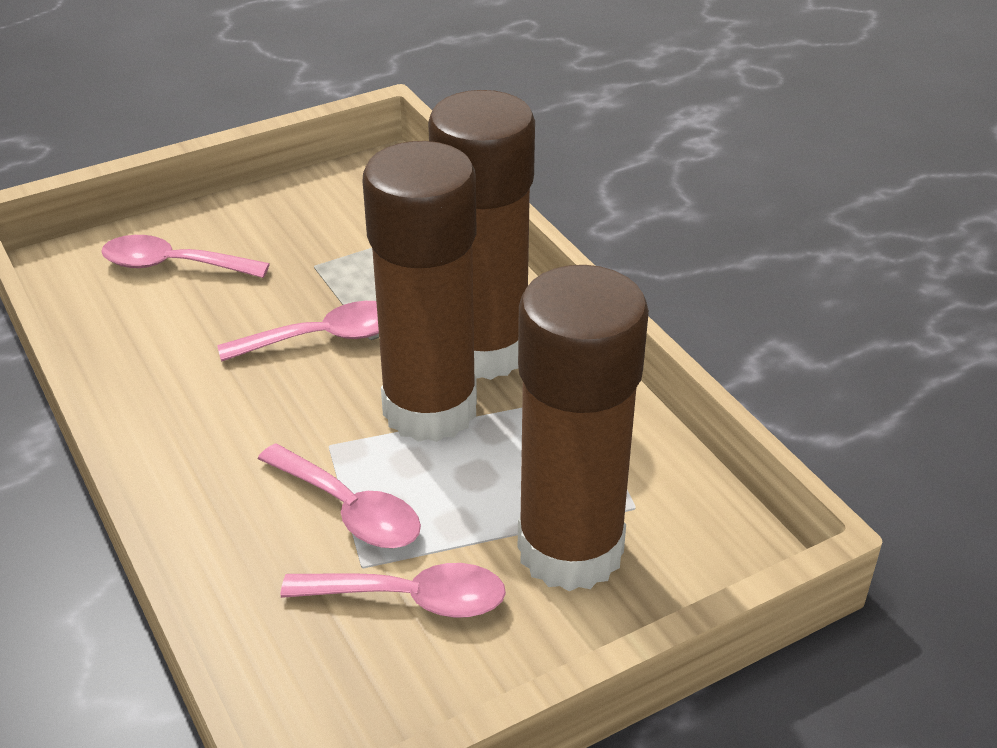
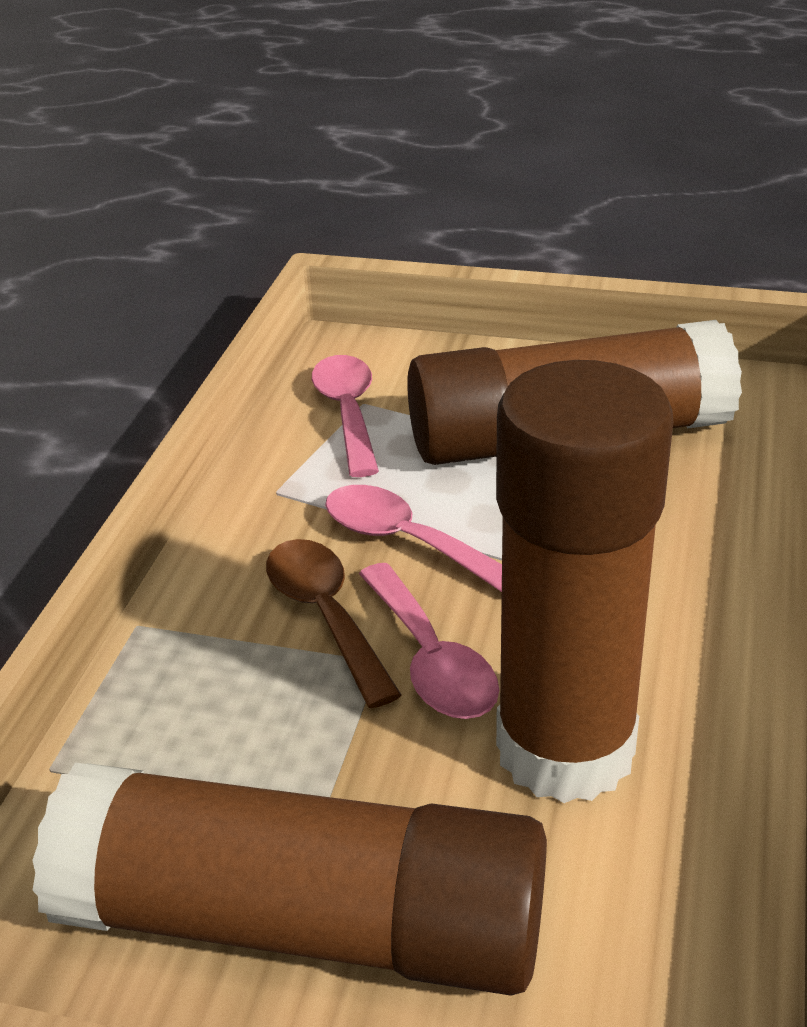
brown spoon: 0 -> 1
pink spoon: 4 -> 3

